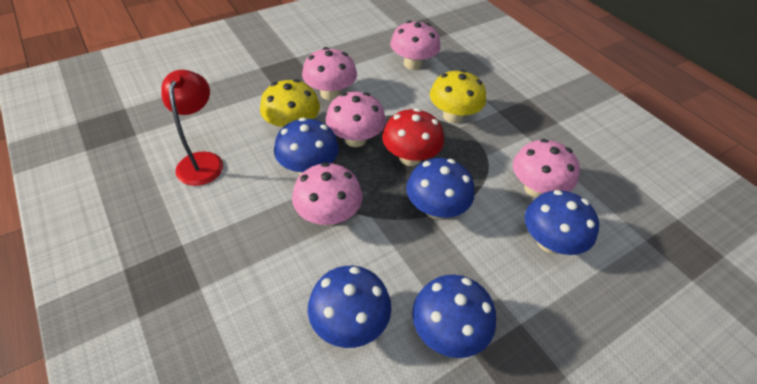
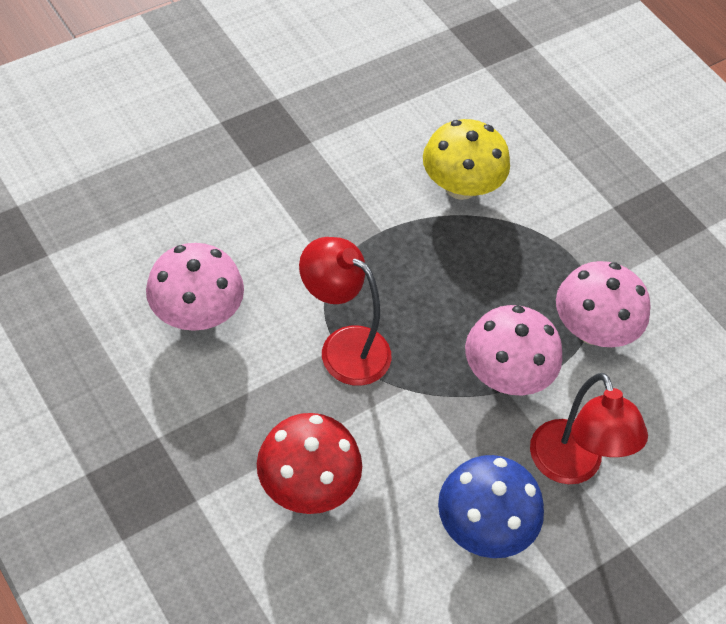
blue mushroom: 5 -> 1
pink mushroom: 5 -> 3
red lamp: 1 -> 2
yellow mushroom: 2 -> 1

